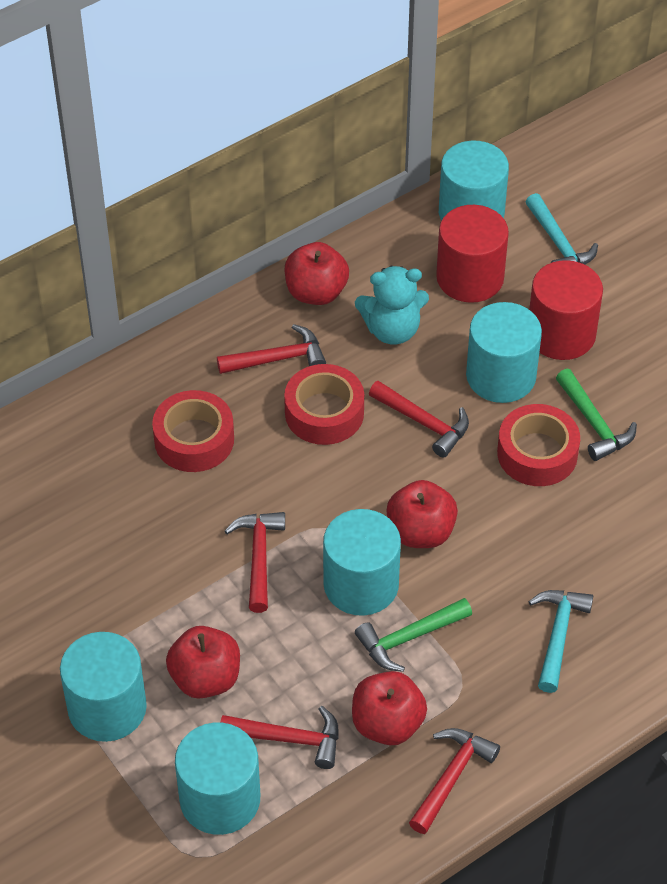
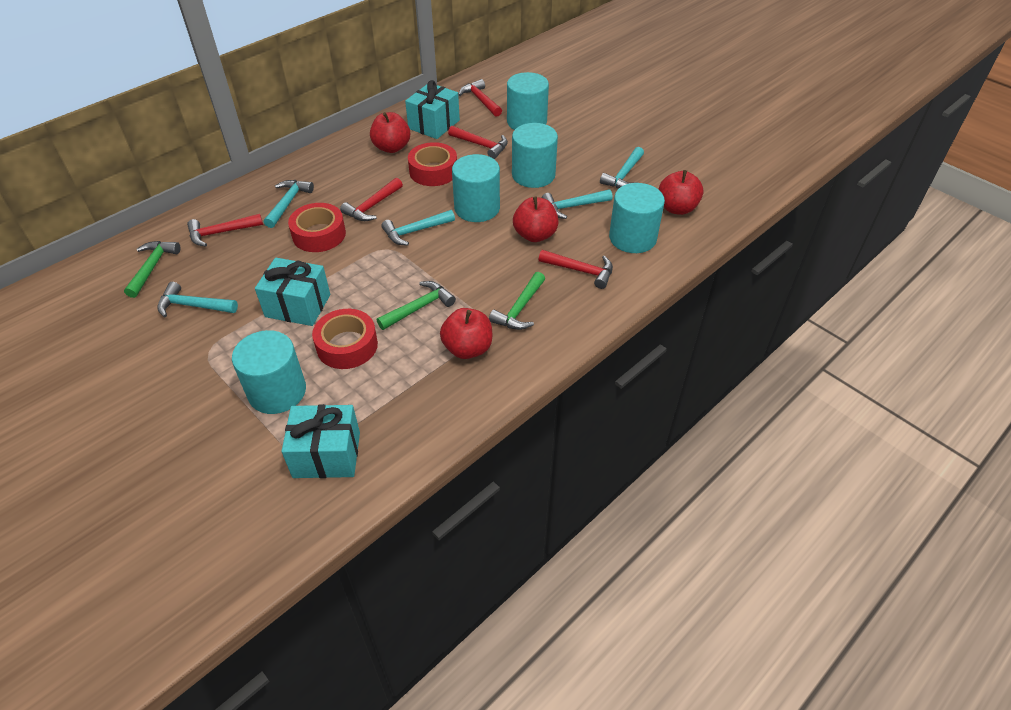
green hammer: 2 -> 3
red cylinder: 2 -> 0
turquoise gift: 0 -> 3
turquoise hammer: 2 -> 5
turquoise teddy bear: 1 -> 0

